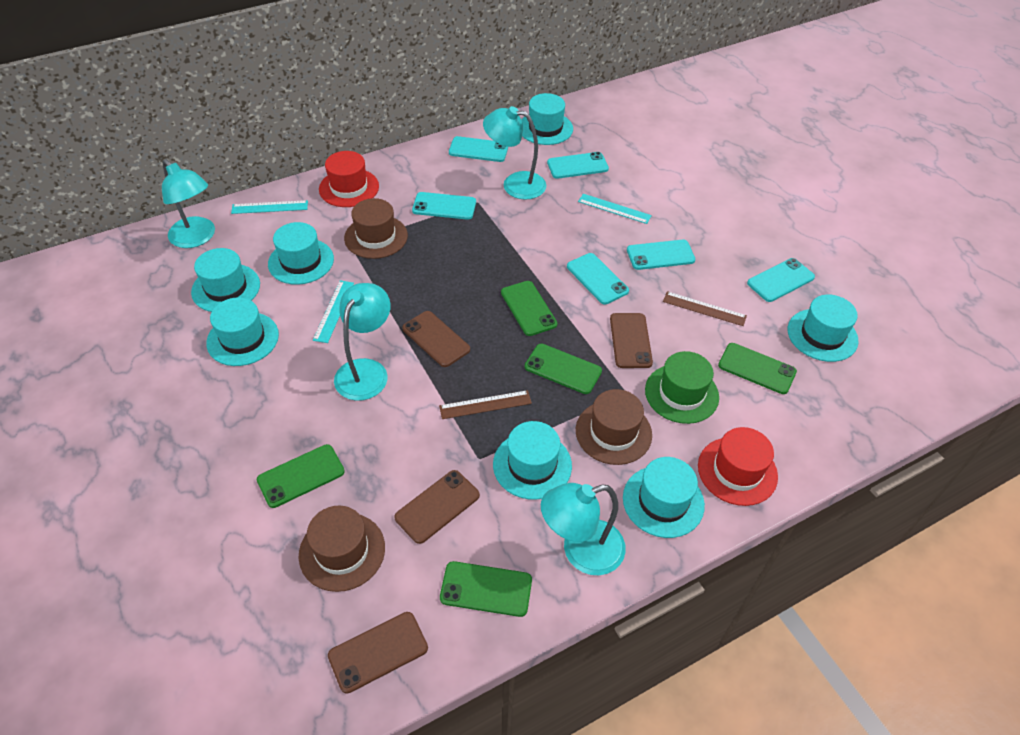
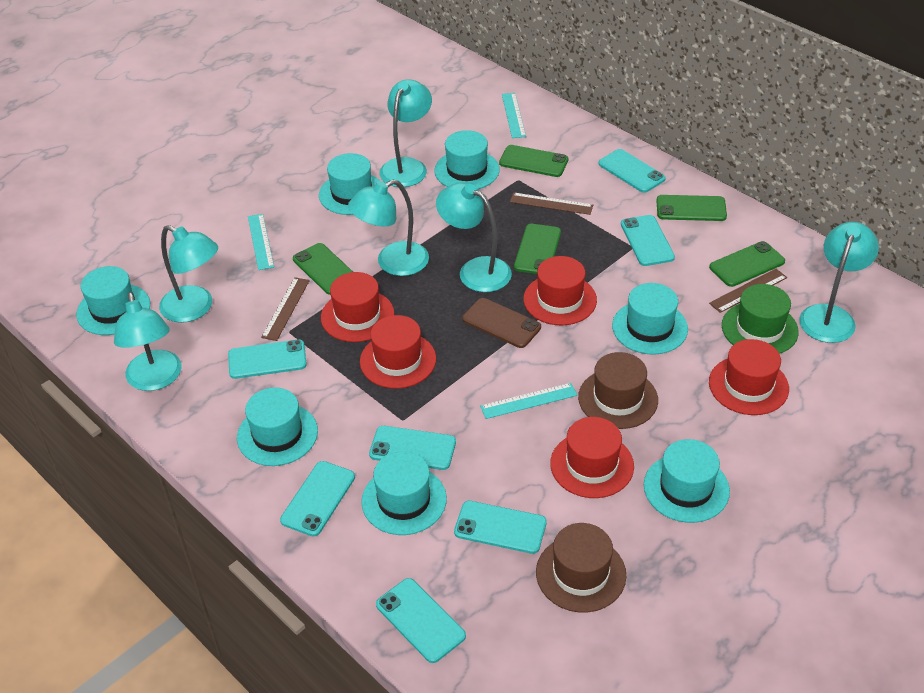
brown hat: 3 -> 2
brown phone: 4 -> 1
brown ruler: 2 -> 3
red hat: 2 -> 5
turquoise lamp: 4 -> 6
turquoise phone: 6 -> 7

